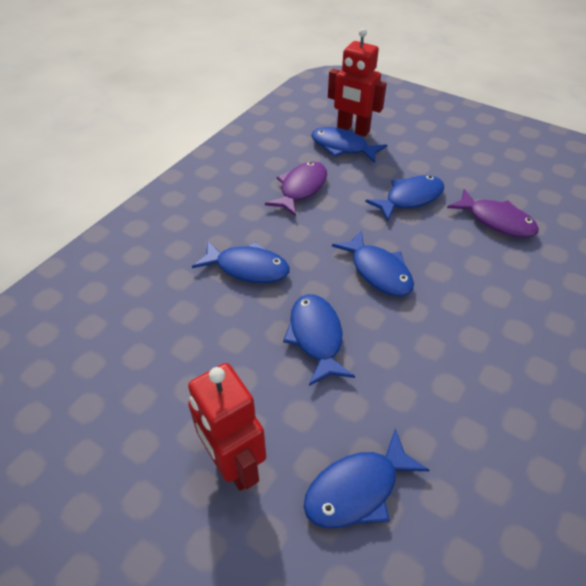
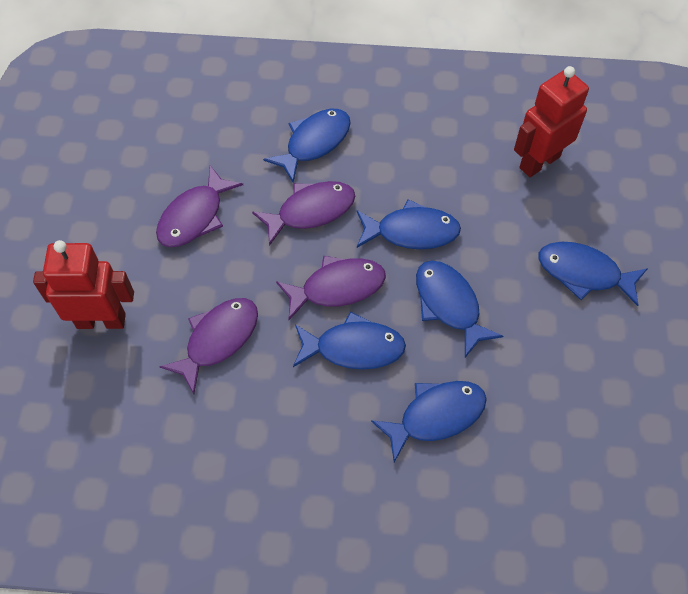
purple fish: 2 -> 4

